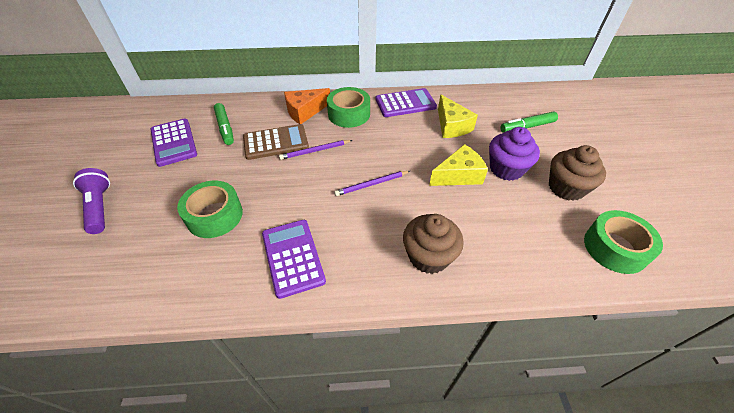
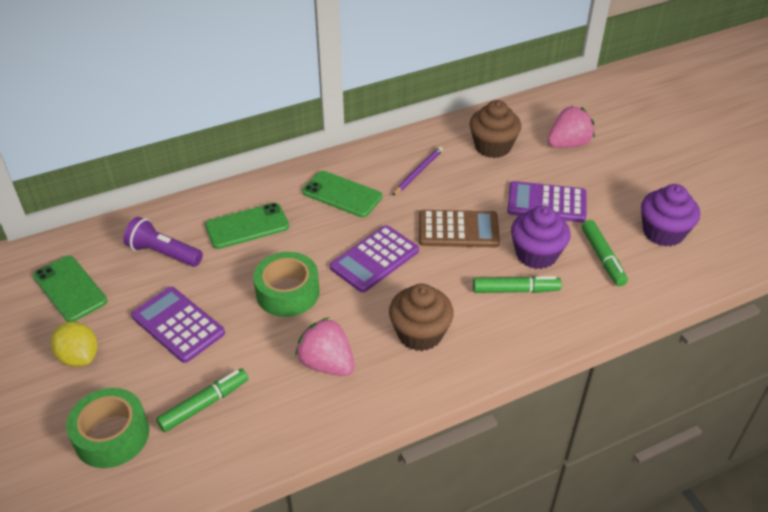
green marker: 2 -> 3
green phone: 0 -> 3
green tape: 3 -> 2
orange cheese: 1 -> 0
pink strawberry: 0 -> 2
purple cupcake: 1 -> 2
purple pencil: 2 -> 1
yellow cheese: 2 -> 0
yellow lemon: 0 -> 1

